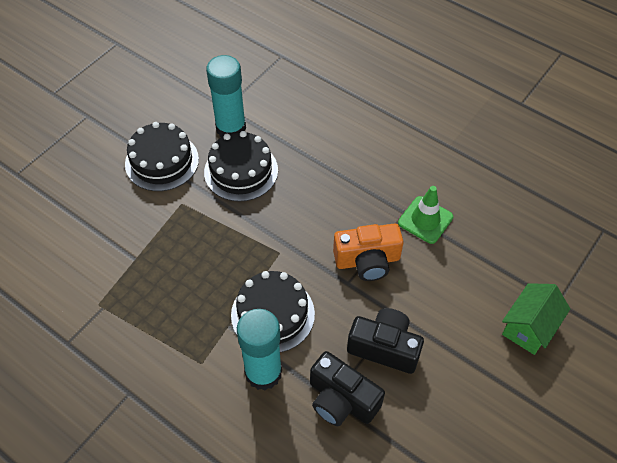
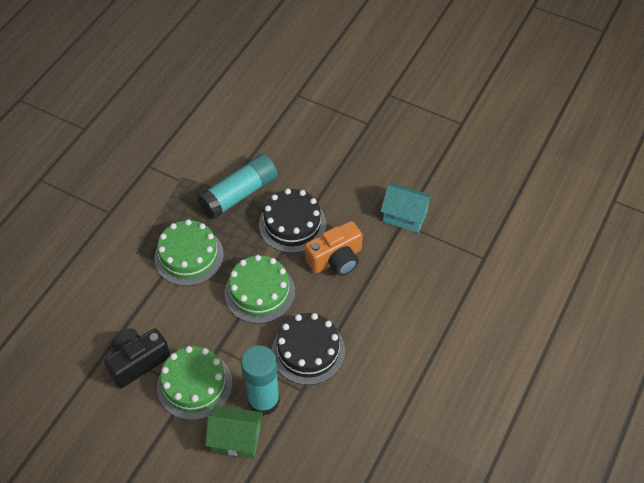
black cake: 3 -> 2
black camera: 2 -> 1
green cake: 0 -> 3
green traffic cone: 1 -> 0
turquoise house: 0 -> 1

